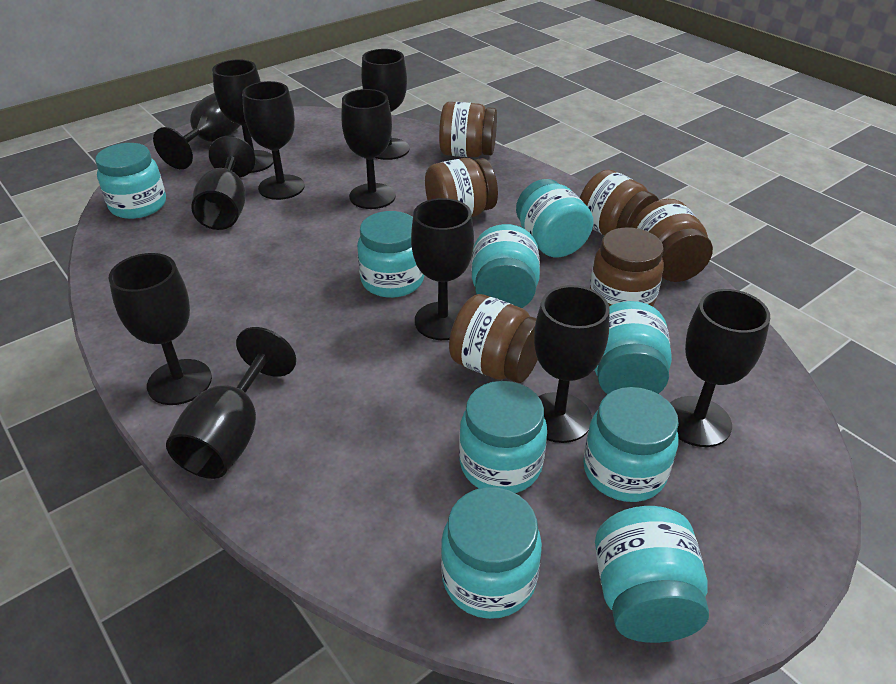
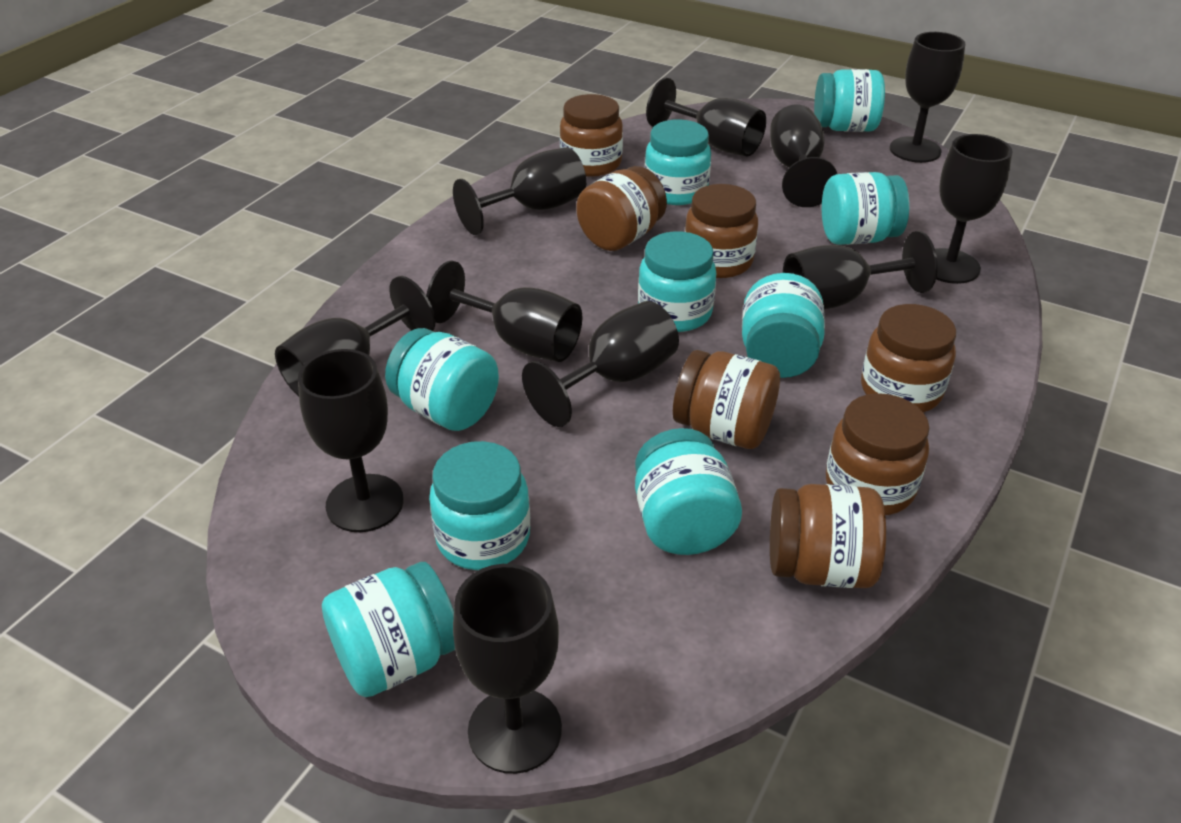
brown jar: 6 -> 7

